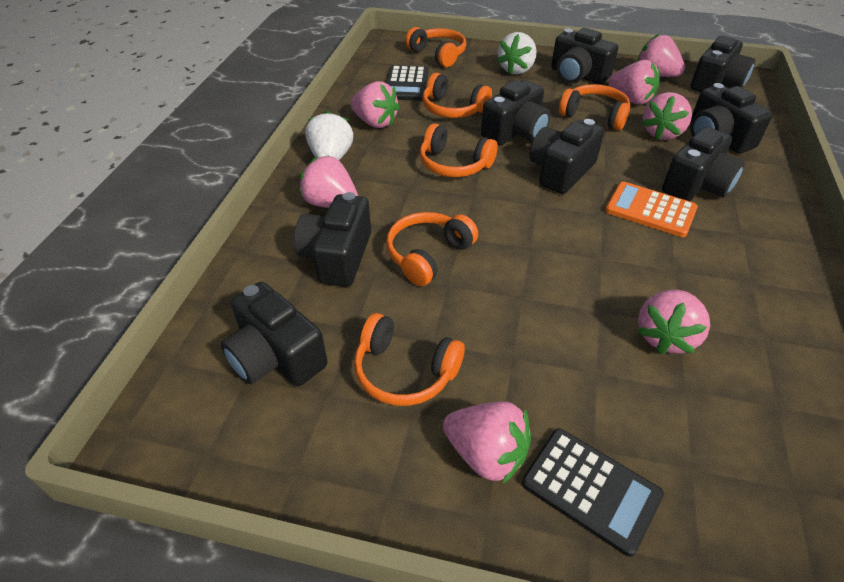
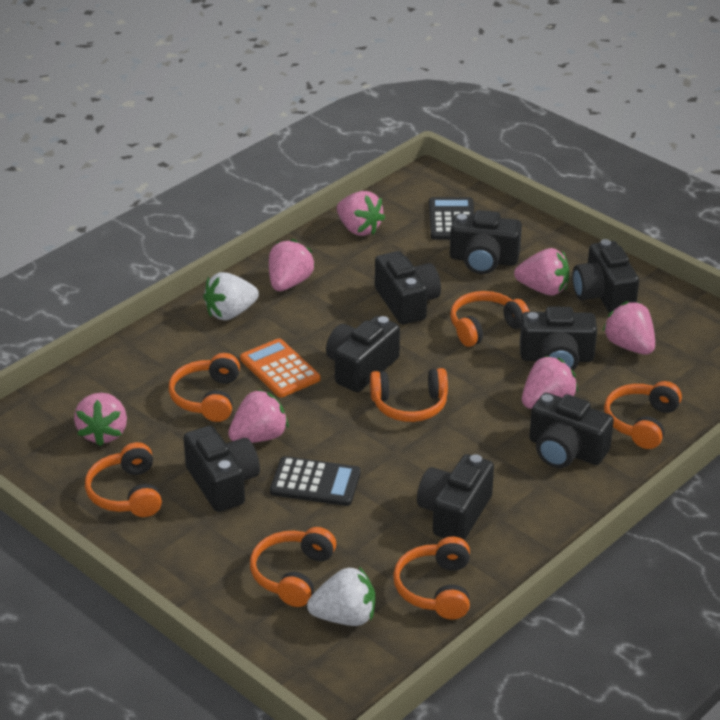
orange headphones: 6 -> 7

